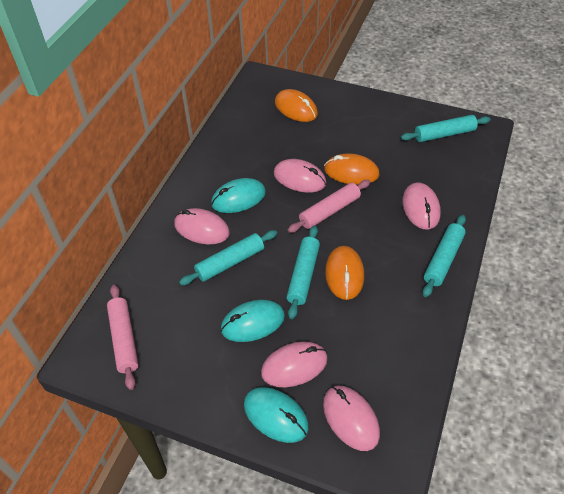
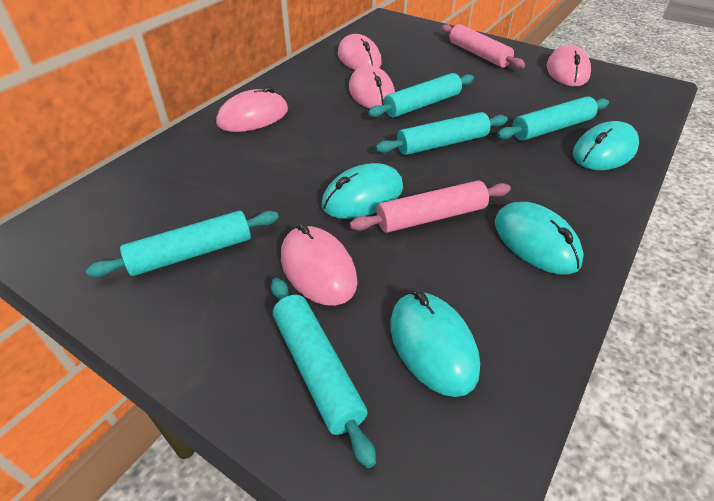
orange mouse: 3 -> 0
turquoise mouse: 3 -> 4
turquoise rolling pin: 4 -> 5

